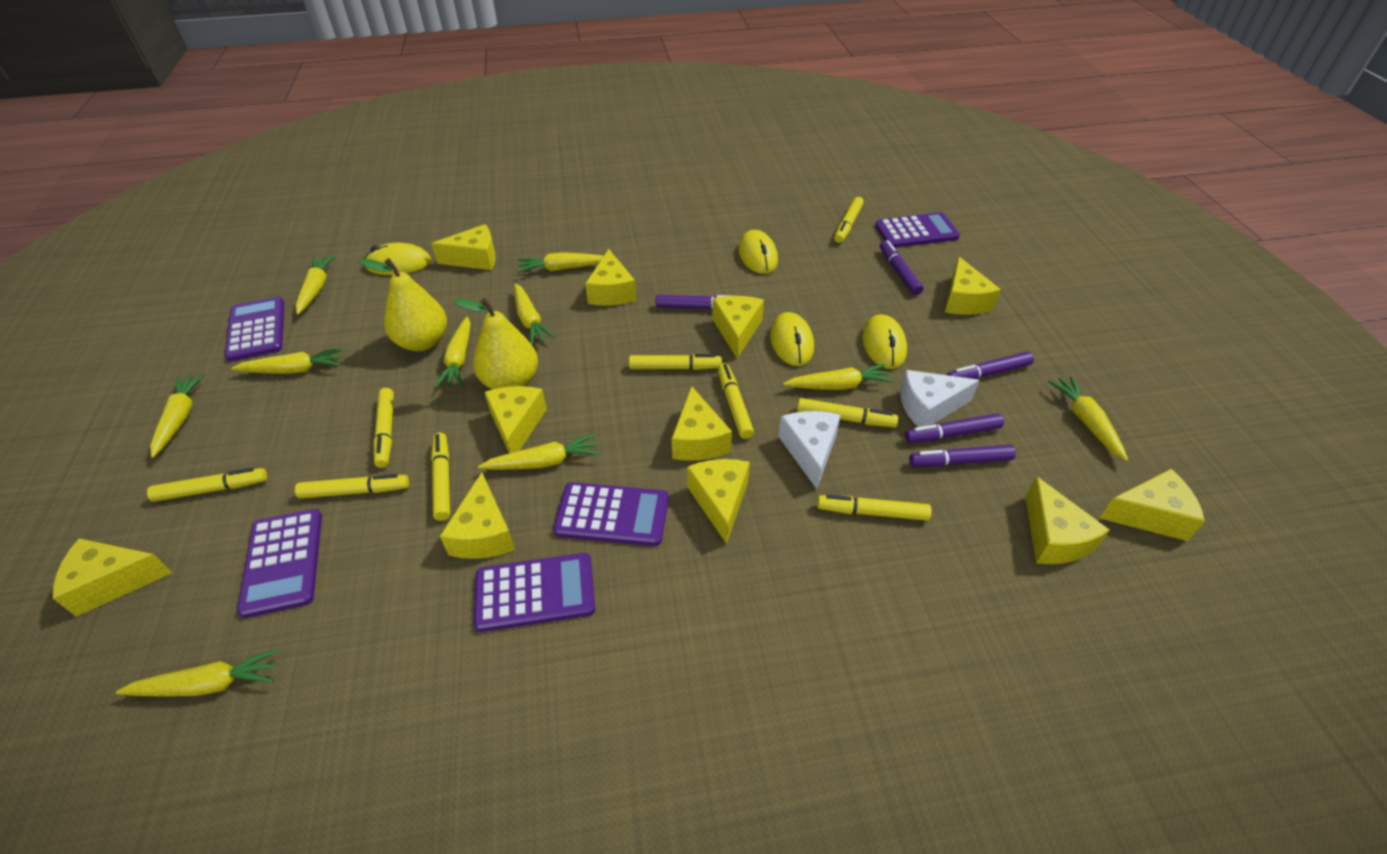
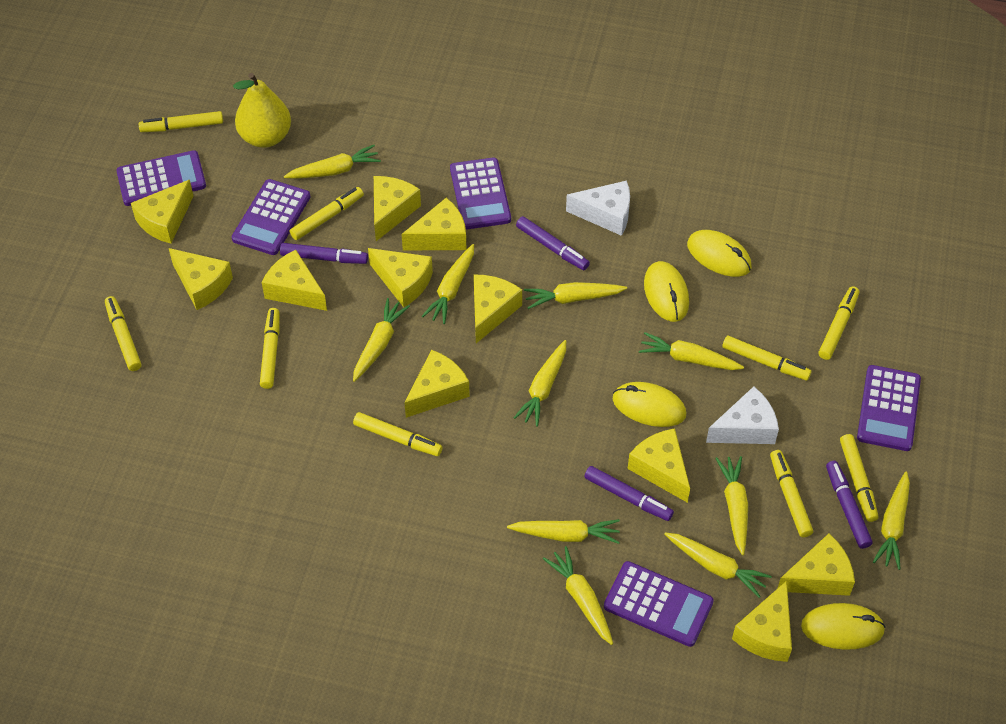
purple marker: 5 -> 4
yellow carrot: 10 -> 11
yellow pear: 2 -> 1

